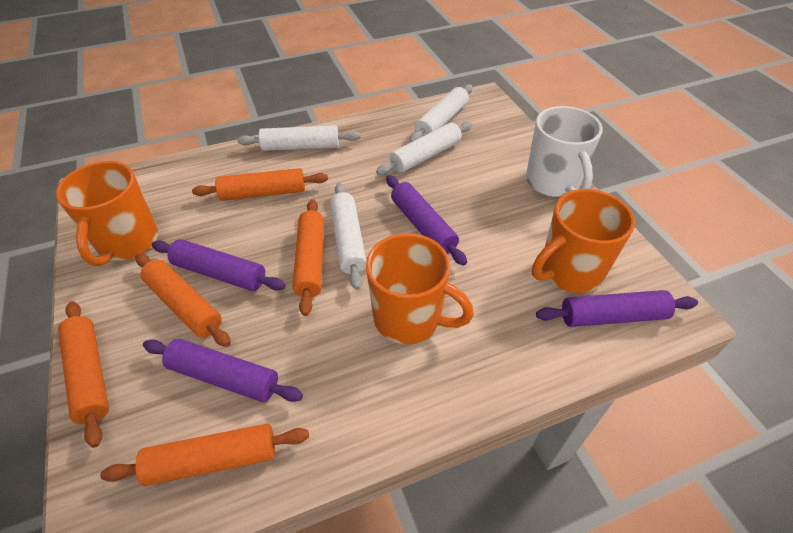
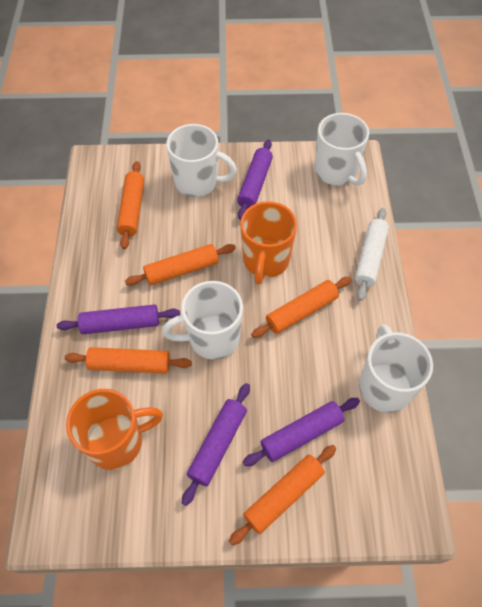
orange mug: 3 -> 2
white mug: 1 -> 4
white rolling pin: 4 -> 1

